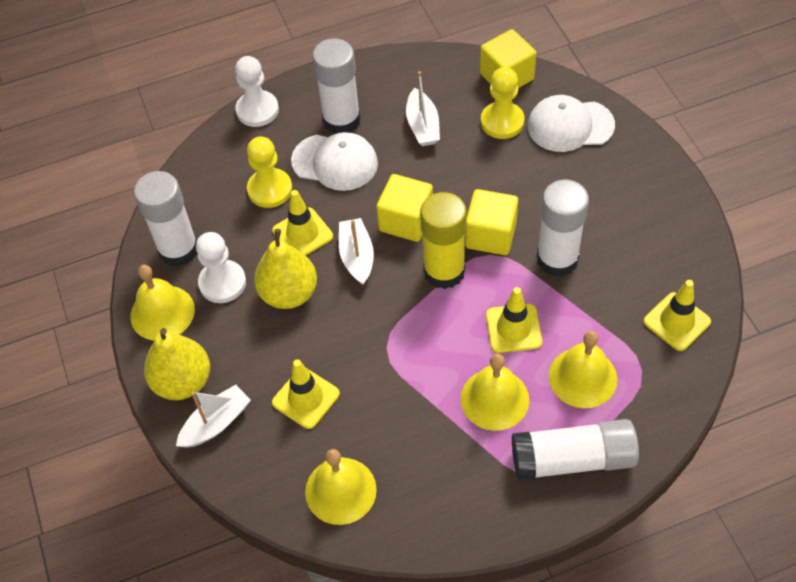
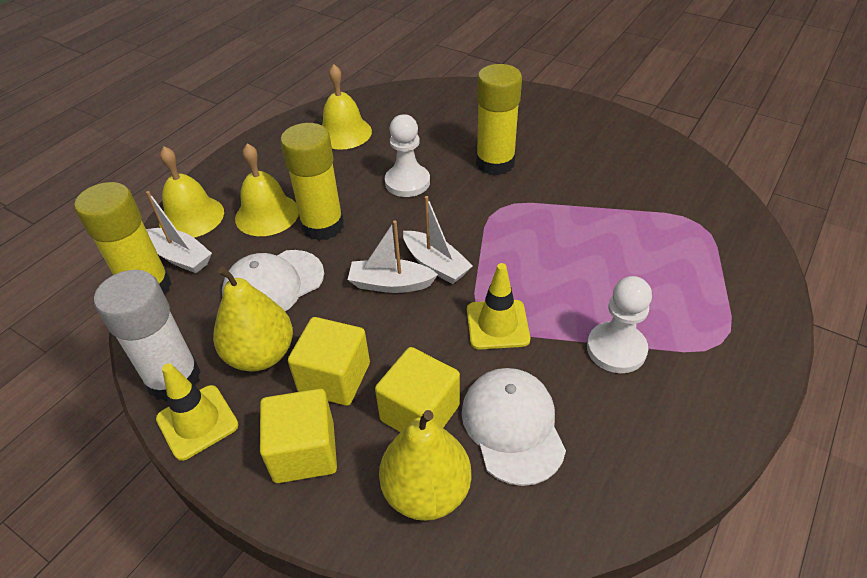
white glue stick: 4 -> 1
yellow bell: 4 -> 3
yellow glue stick: 1 -> 3
yellow pawn: 2 -> 0
yellow traffic cone: 4 -> 2

